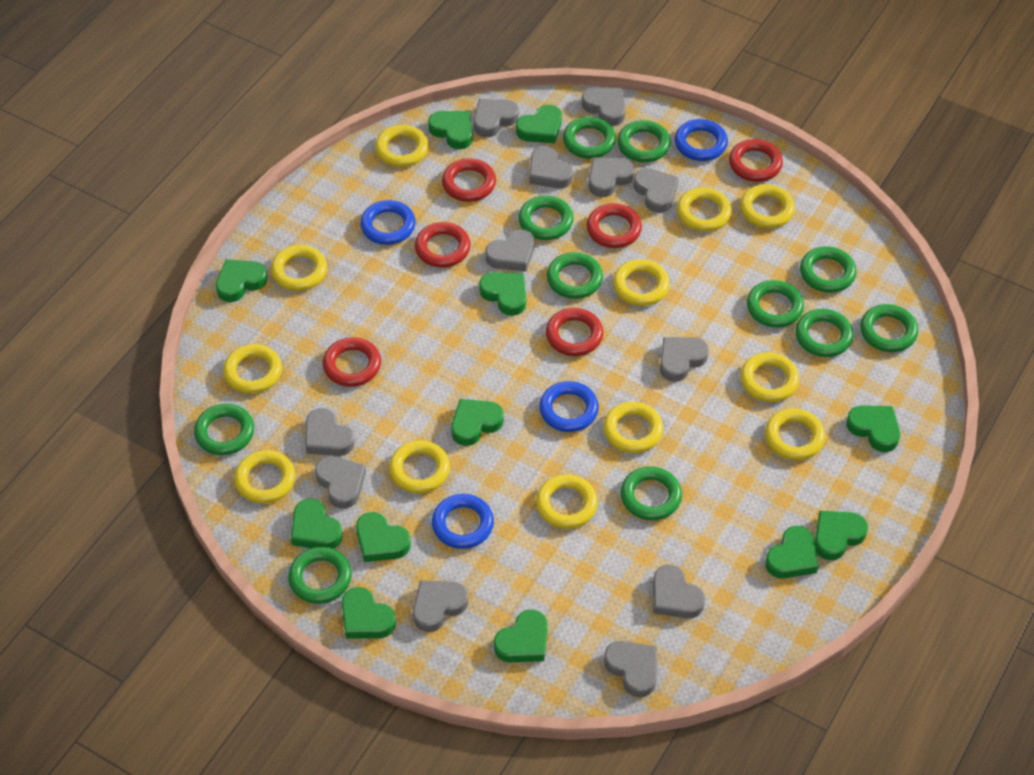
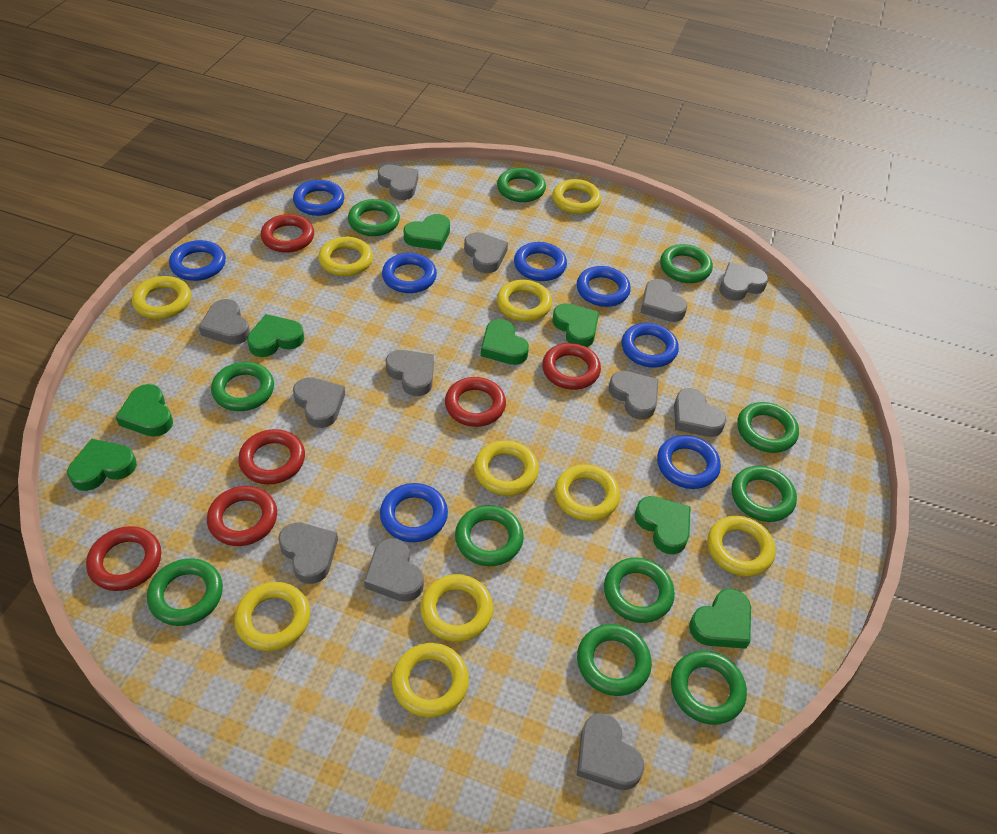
blue ring: 4 -> 8
green heart: 12 -> 8
yellow ring: 12 -> 10

